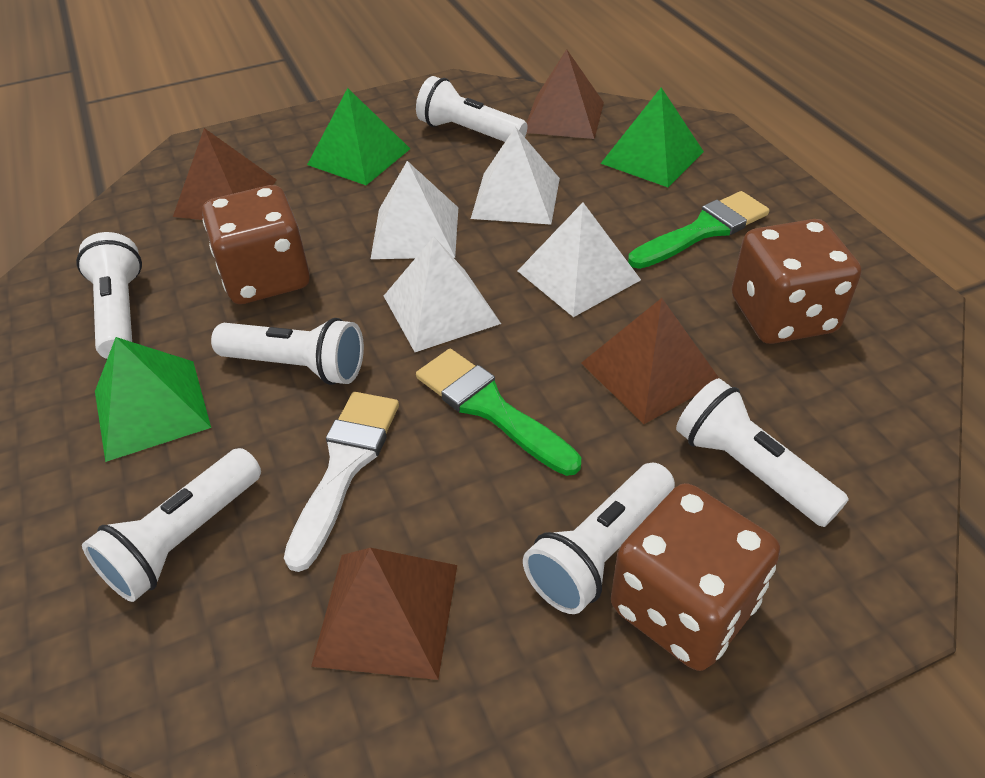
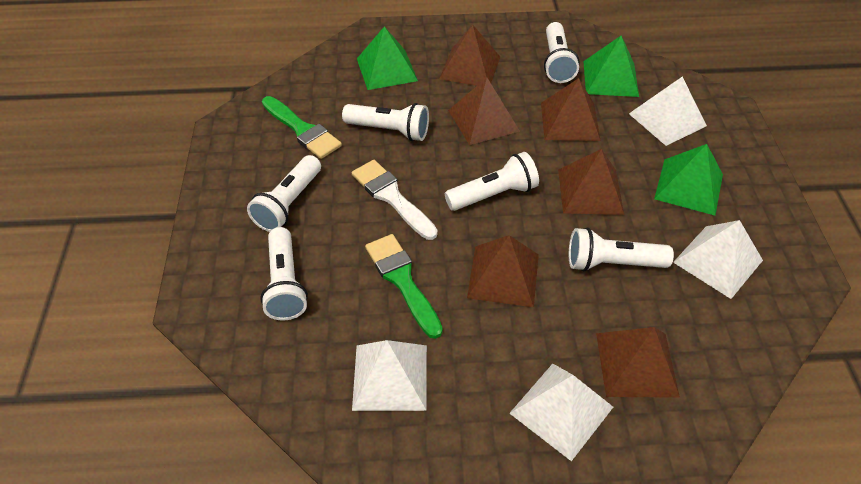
brown dice: 3 -> 0
brown pyramid: 4 -> 6

